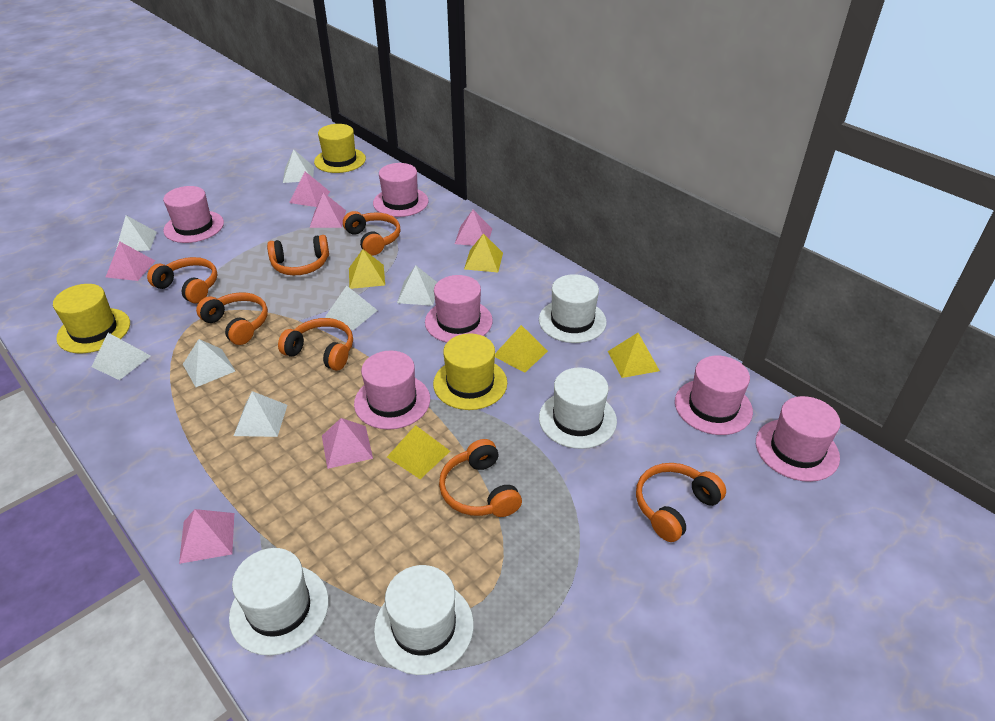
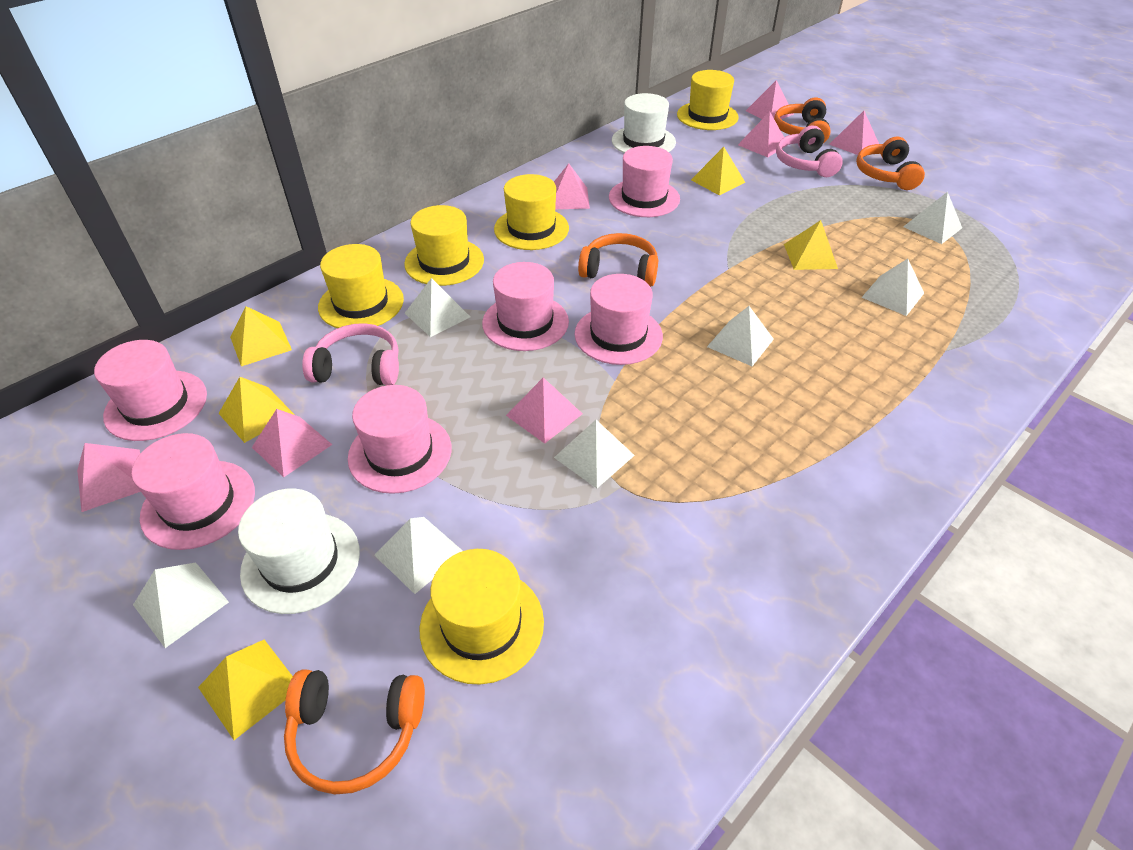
orange headphones: 7 -> 4
pink headphones: 0 -> 2
pink pyramid: 6 -> 7
white hat: 4 -> 2
yellow hat: 3 -> 5

